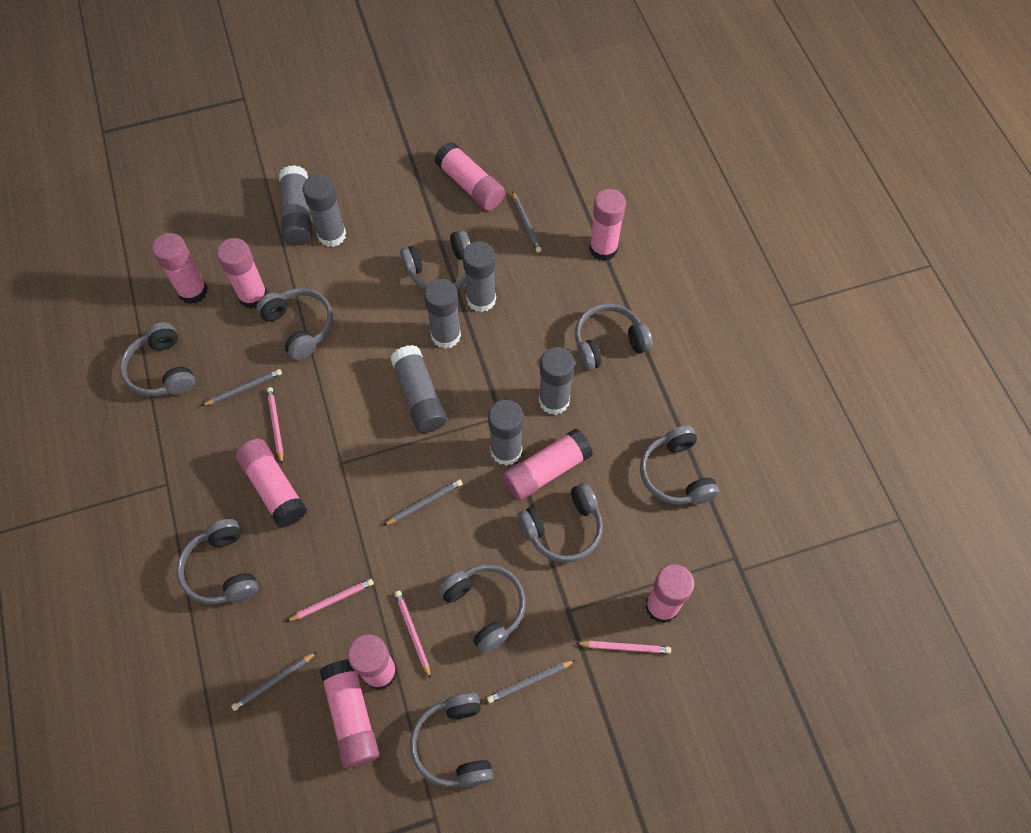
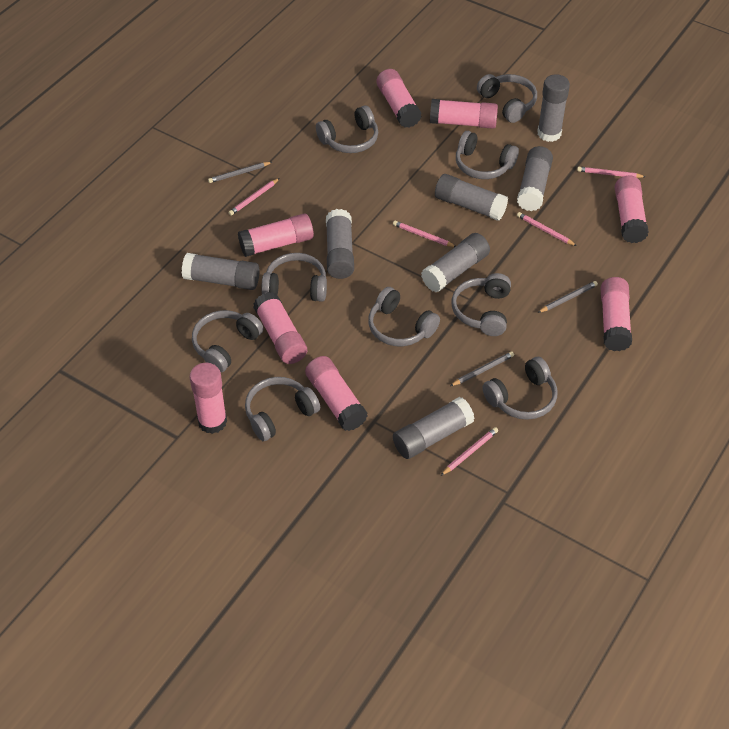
grey pencil: 5 -> 3
pink glue stick: 9 -> 8
pink pencil: 4 -> 5

